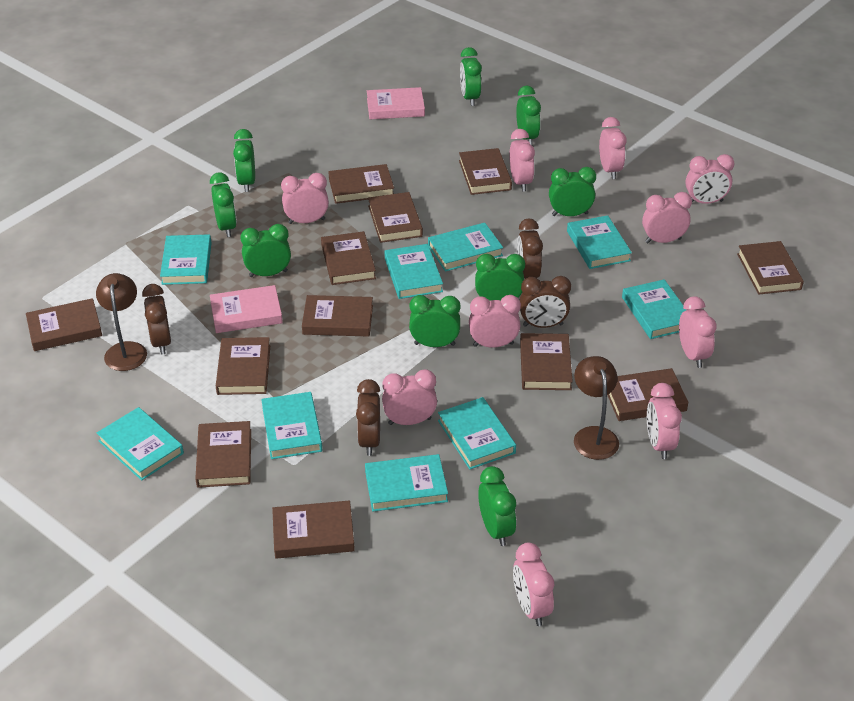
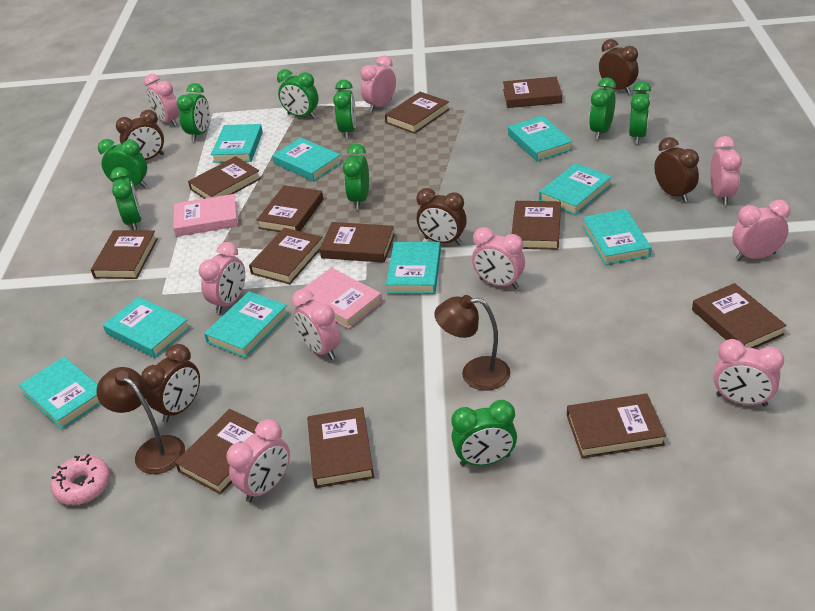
brown clock: 4 -> 5
pink clock: 10 -> 9
pink donut: 0 -> 1

